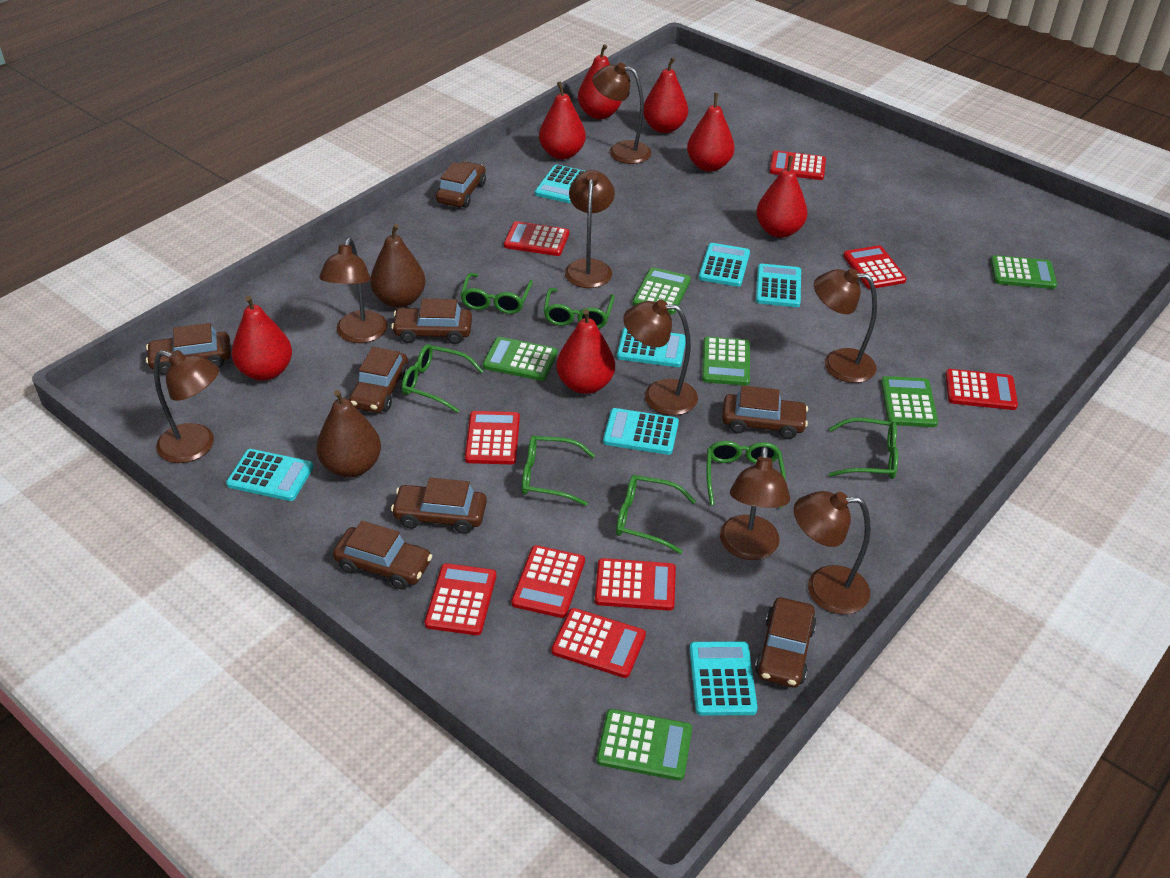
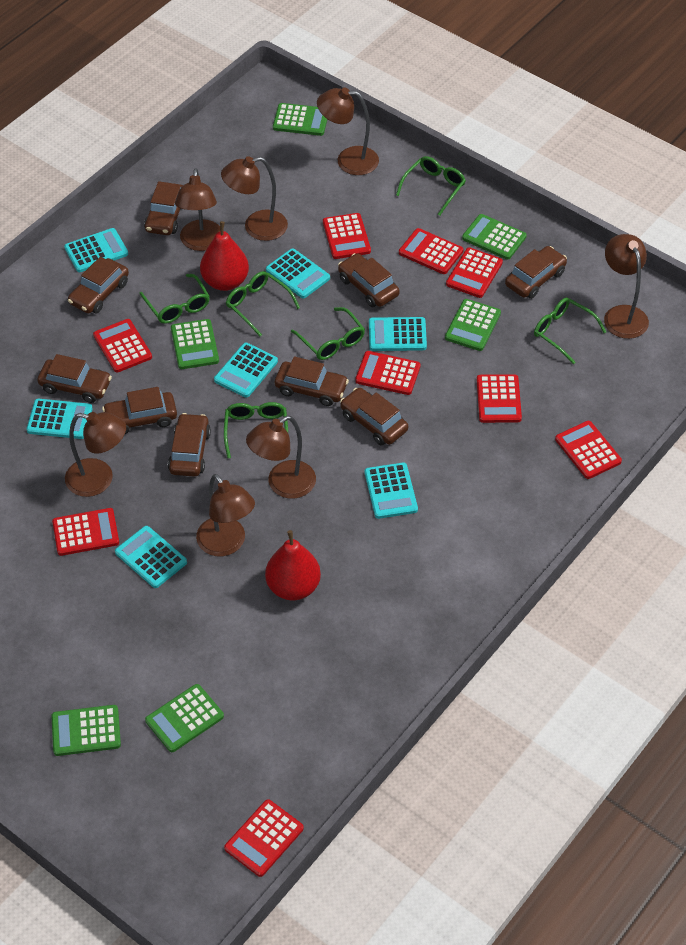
brown car: 8 -> 9
brown lamp: 8 -> 7
brown pear: 2 -> 0
green glasses: 7 -> 6
red pear: 7 -> 2

